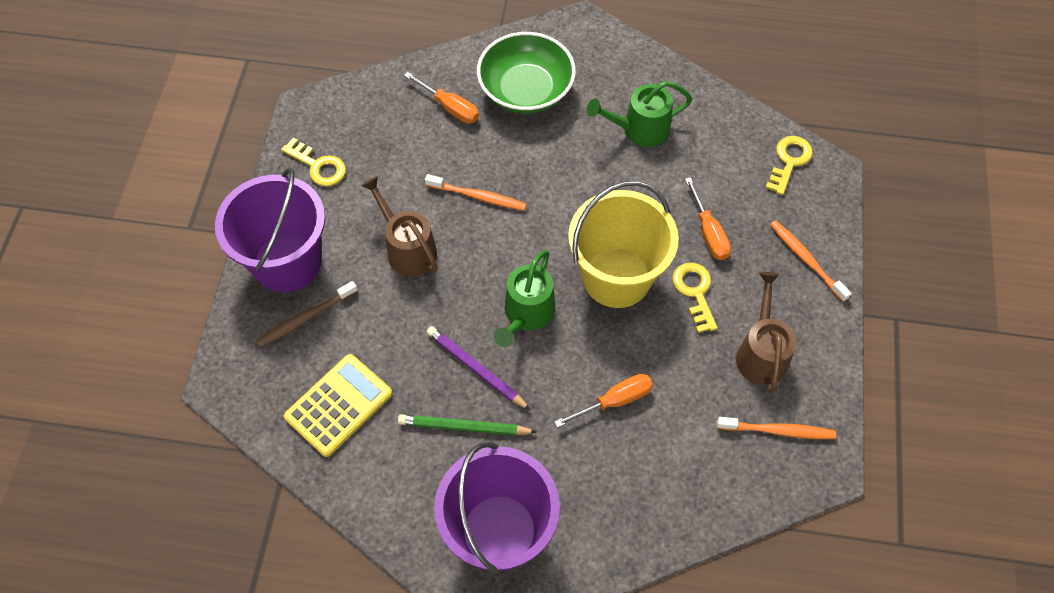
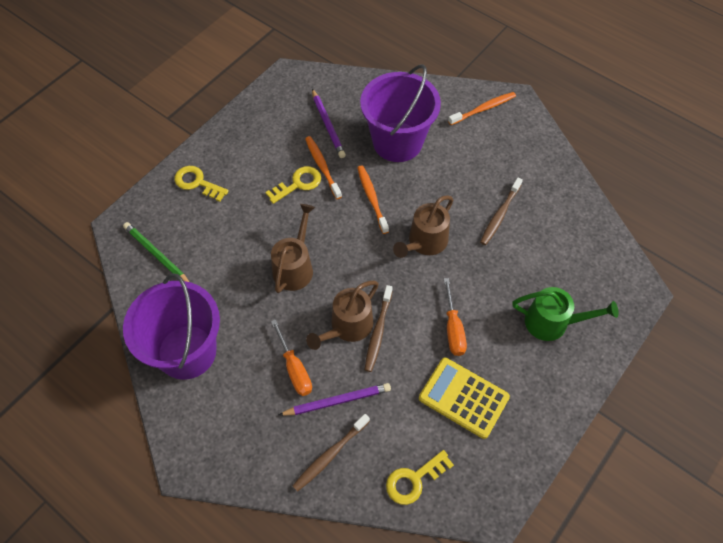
brown toothbrush: 1 -> 3
brown watering can: 2 -> 3
green bowl: 1 -> 0
green watering can: 2 -> 1
orange screwdriver: 3 -> 2
purple pencil: 1 -> 2
yellow bucket: 1 -> 0

